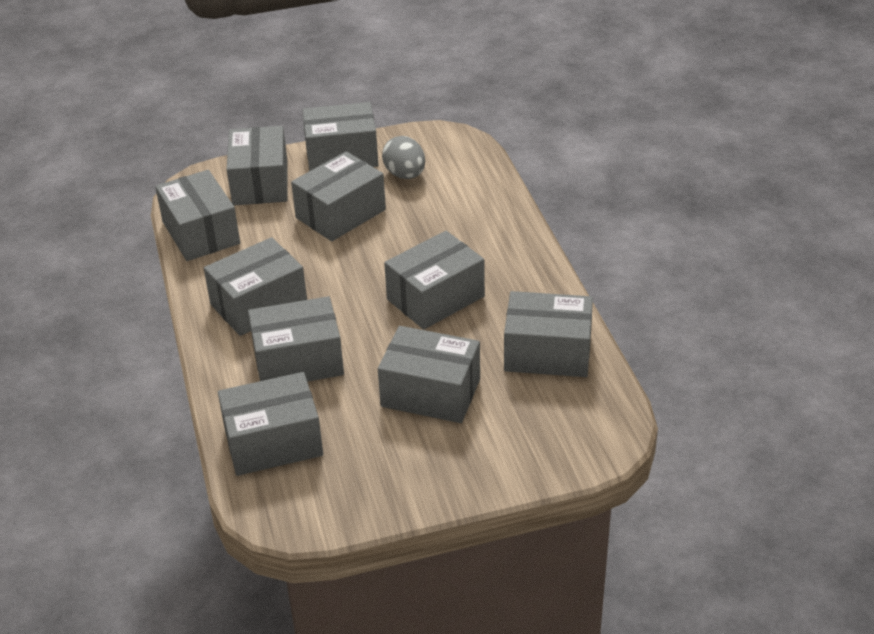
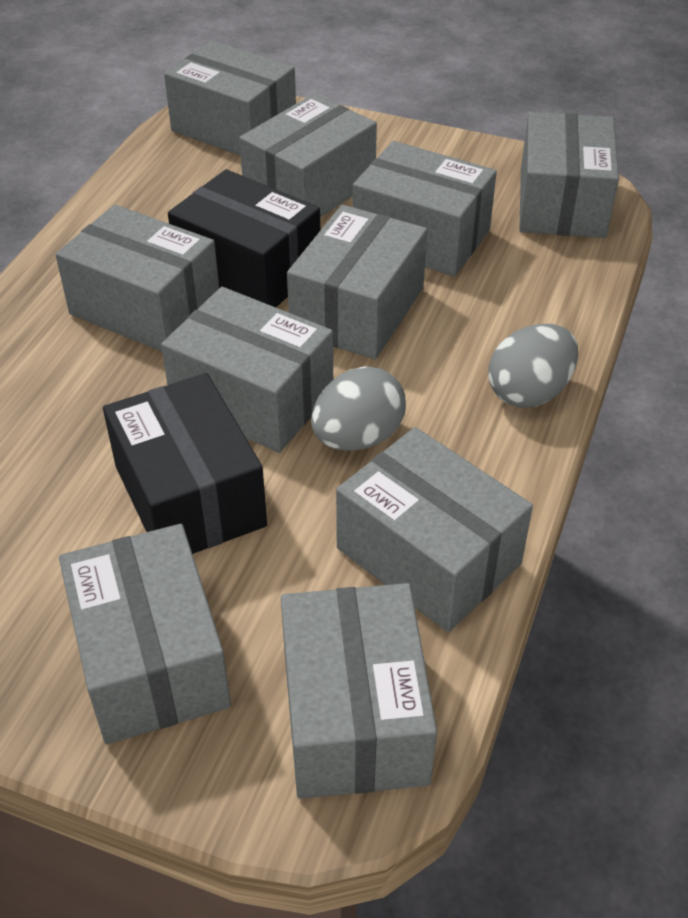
black box: 0 -> 2
grey egg: 1 -> 2

